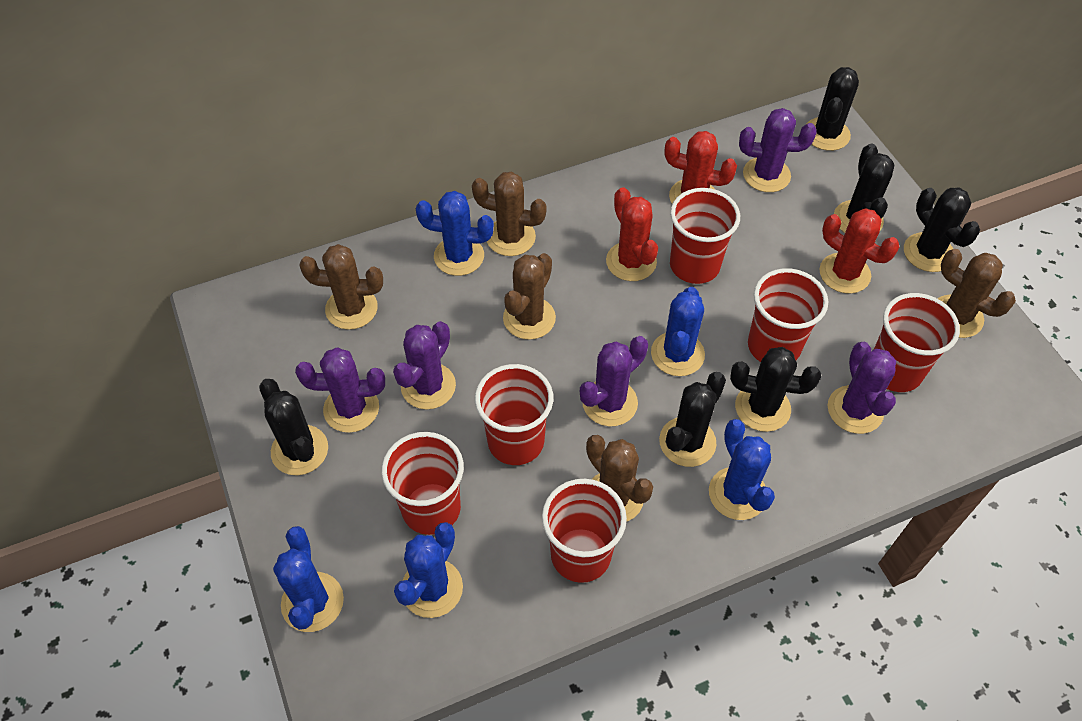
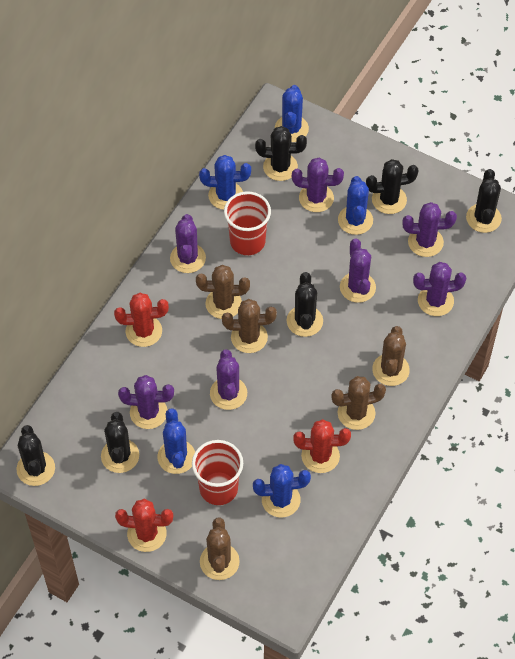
purple cactus: 5 -> 7
red cup: 6 -> 2

